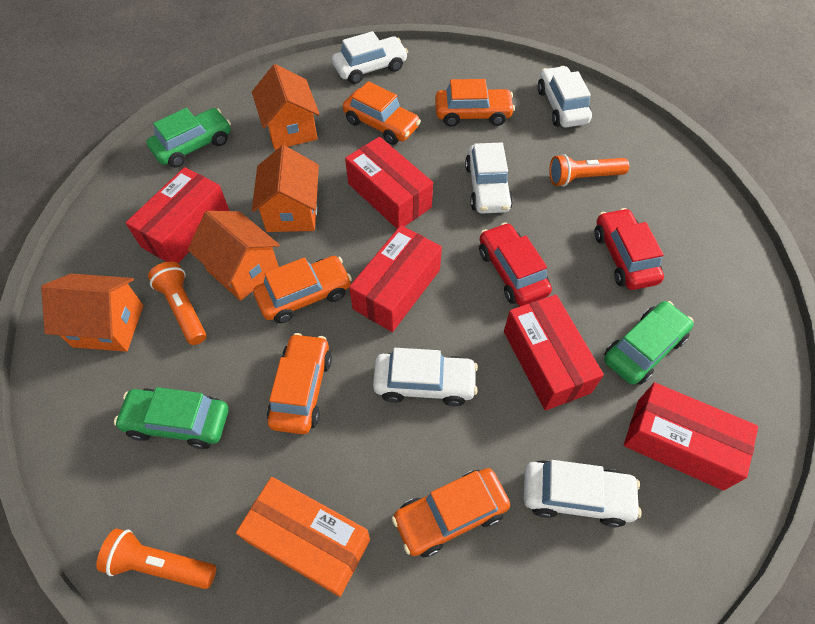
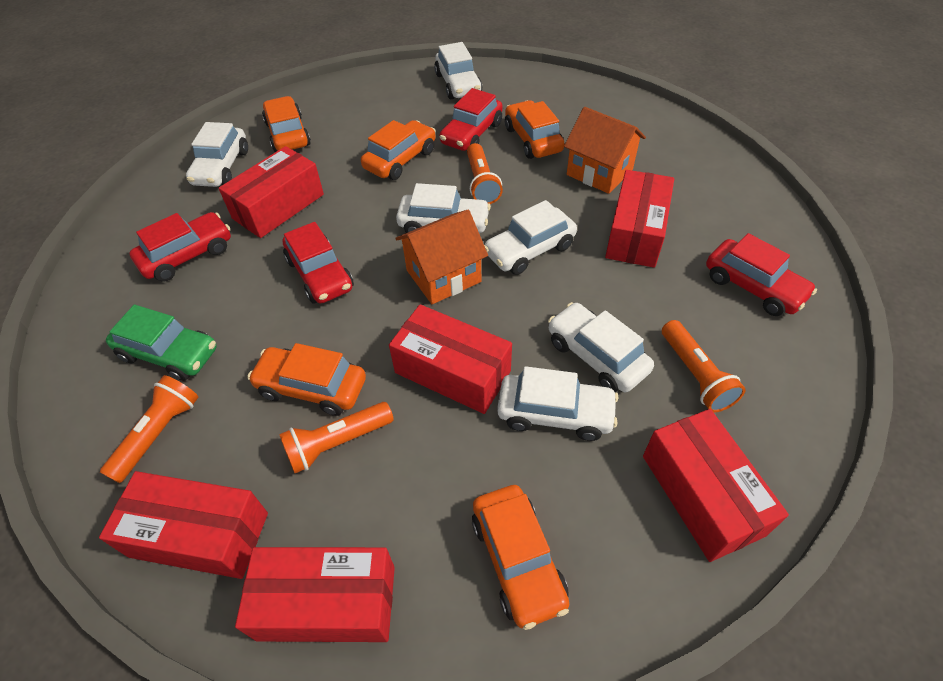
green car: 3 -> 1
orange box: 1 -> 0
orange flashlight: 3 -> 4
orange house: 4 -> 2
red box: 5 -> 6
red car: 2 -> 4
white car: 5 -> 6

